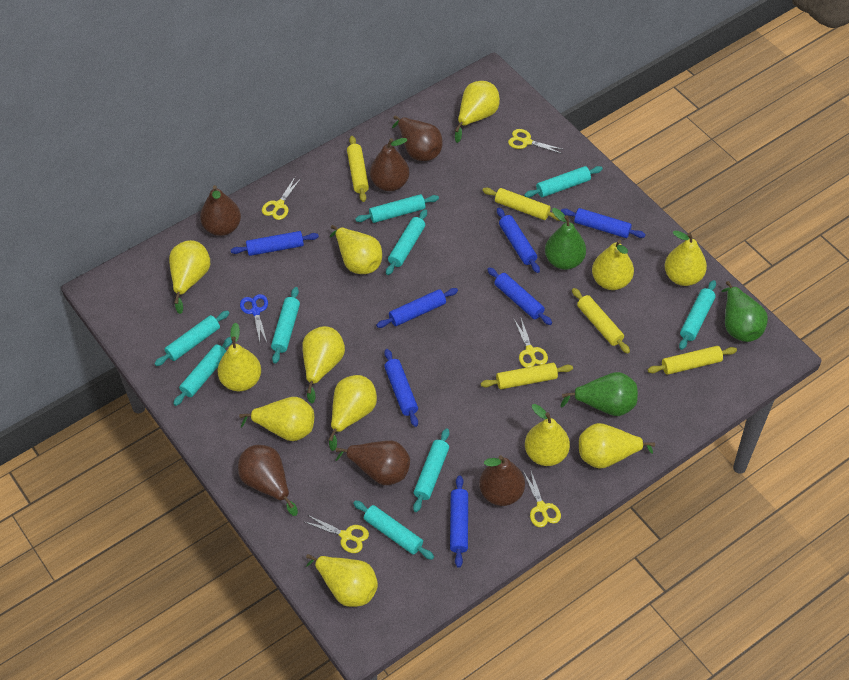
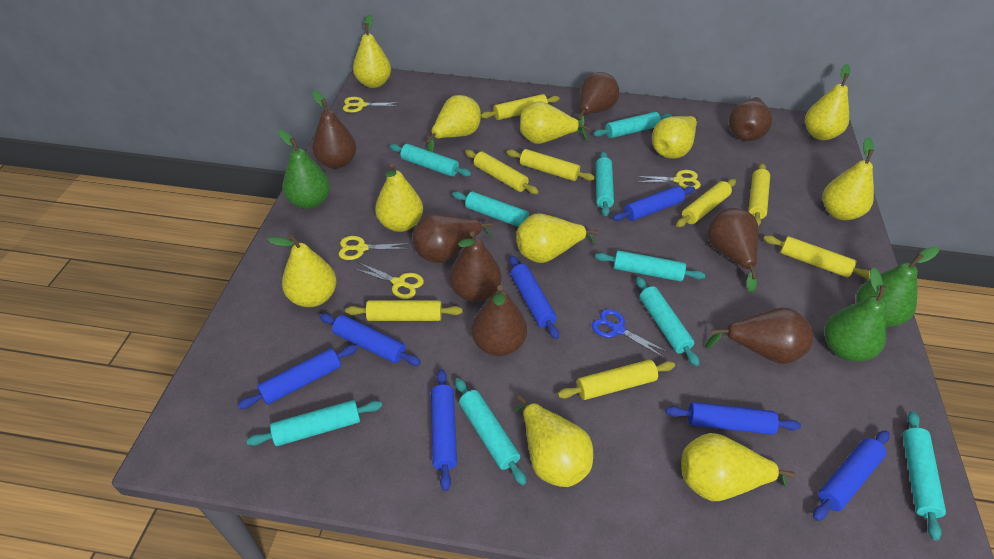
brown pear: 6 -> 8
yellow pear: 12 -> 11
yellow rolling pin: 5 -> 8
yellow scissors: 5 -> 4

